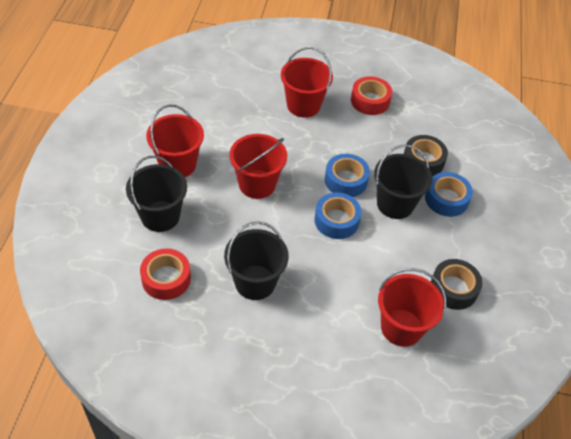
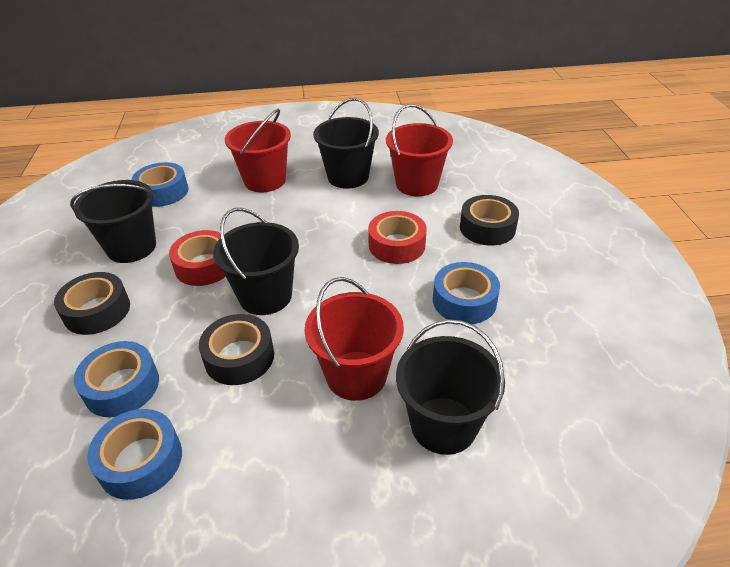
black bucket: 3 -> 4
black tape: 2 -> 3
blue tape: 3 -> 4
red bucket: 4 -> 3

